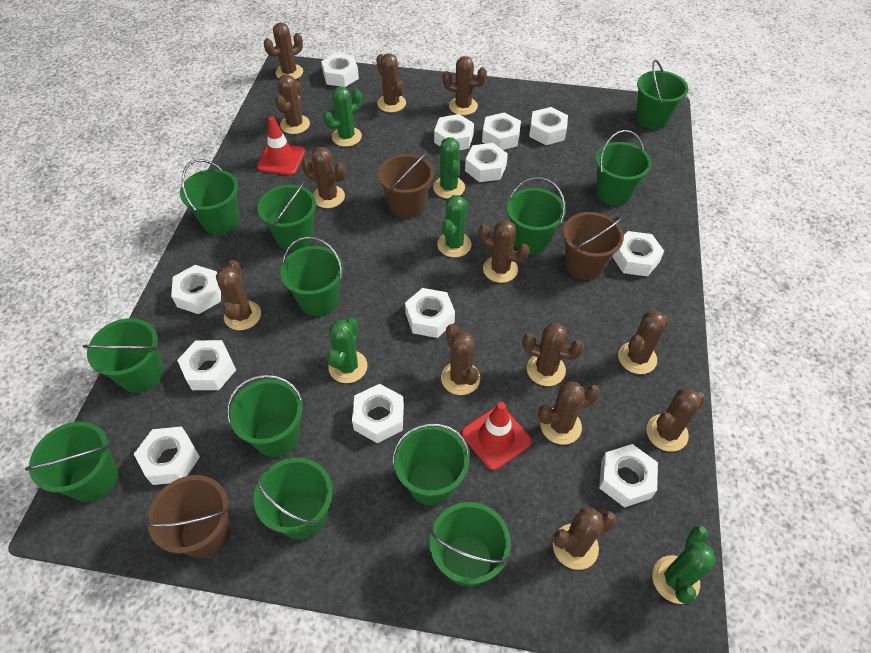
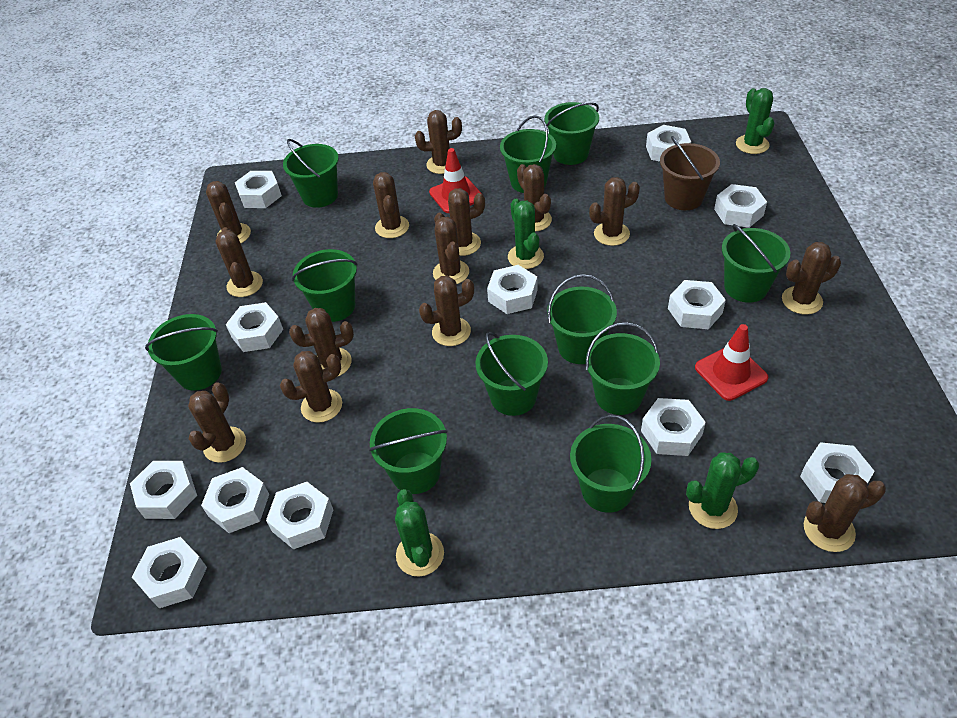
brown bucket: 3 -> 1
brown cactus: 13 -> 14
green bucket: 12 -> 11
green cactus: 5 -> 4

